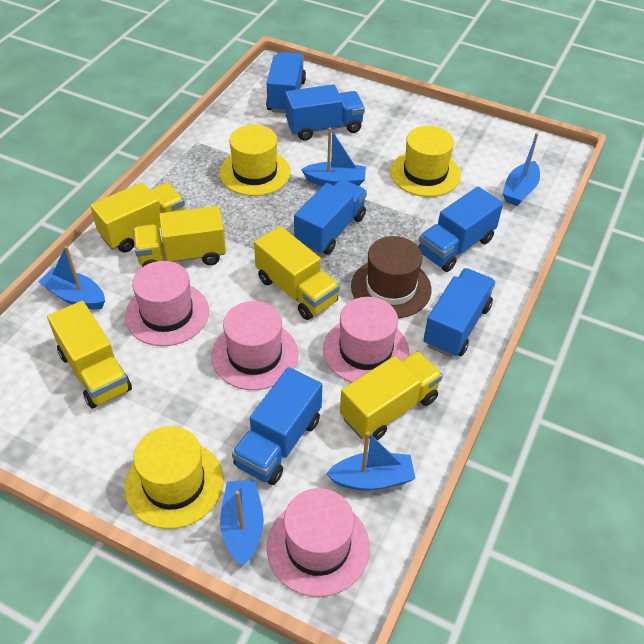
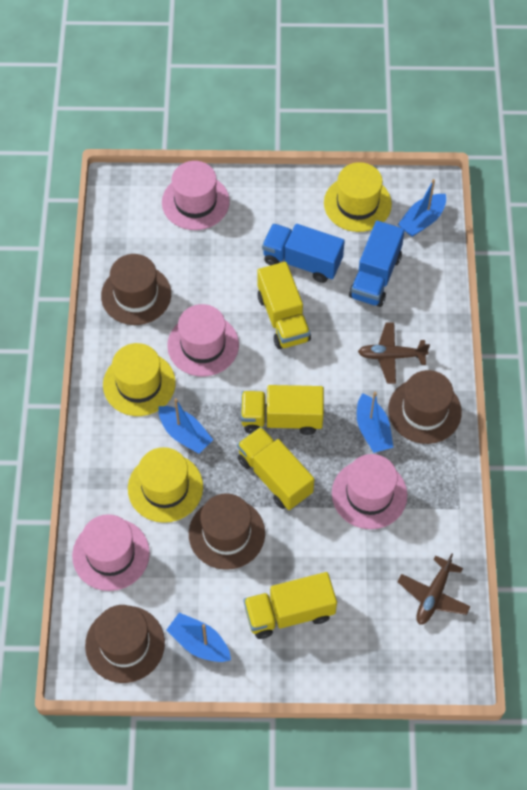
blue boat: 5 -> 4
blue truck: 6 -> 2
brown hat: 1 -> 4
brown plane: 0 -> 2
yellow truck: 5 -> 4

